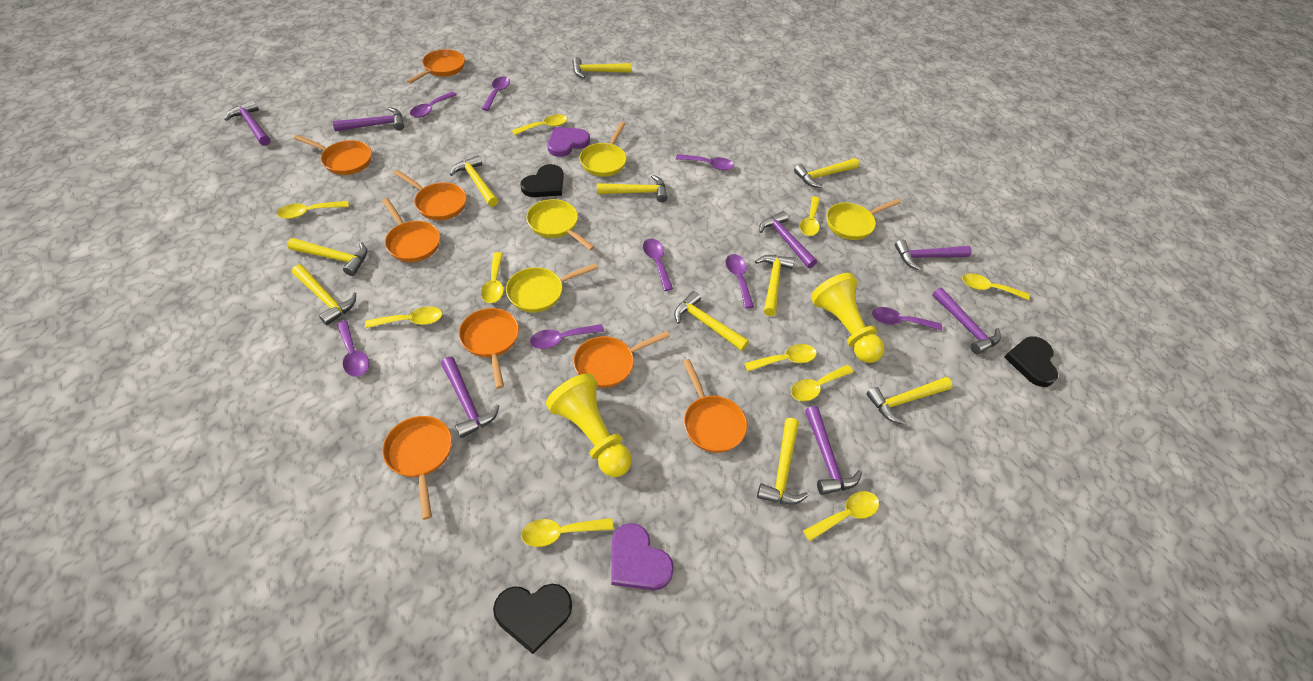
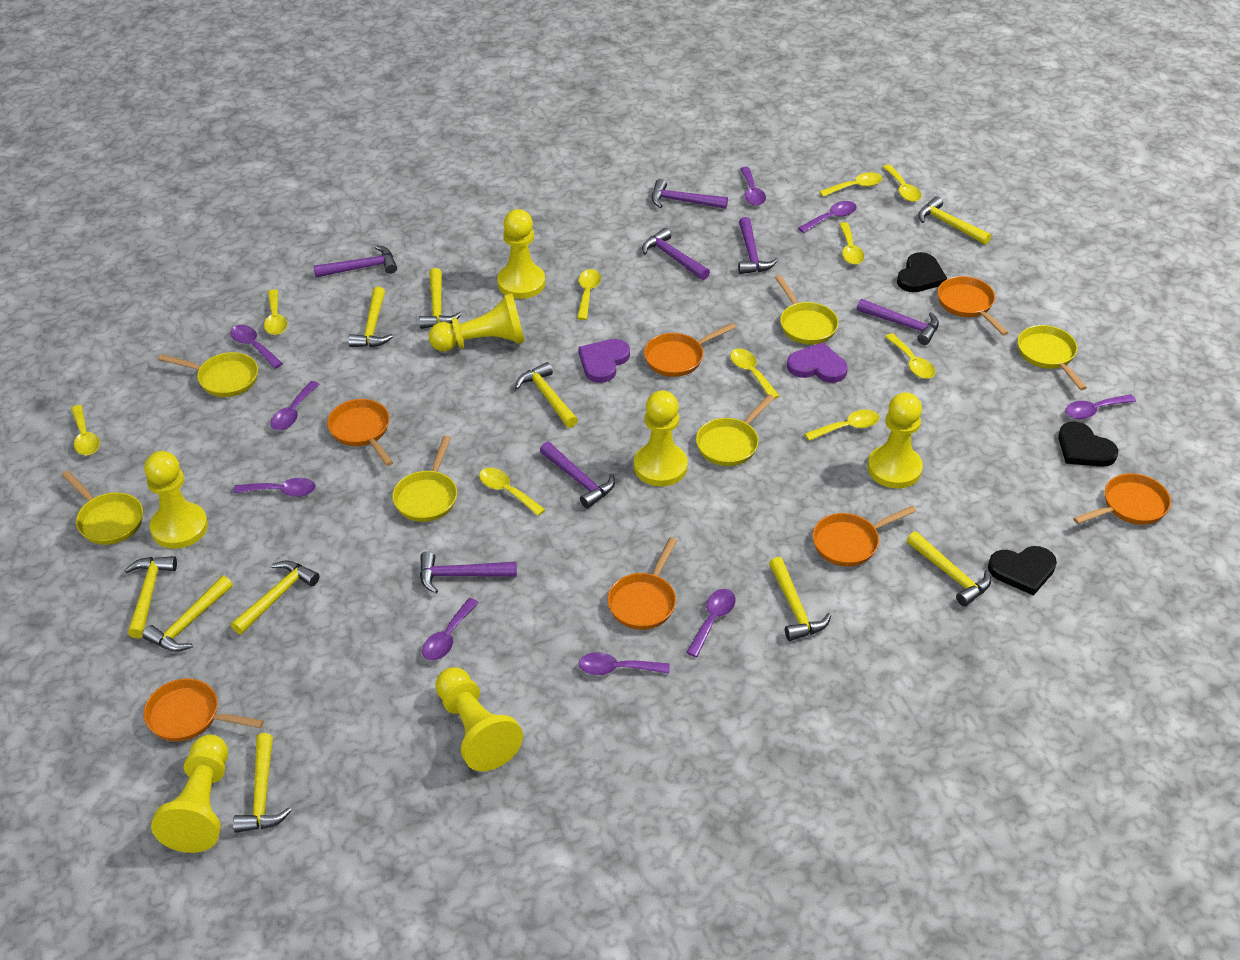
orange pan: 8 -> 7
purple spoon: 8 -> 9
yellow pan: 4 -> 6
yellow pawn: 2 -> 7

